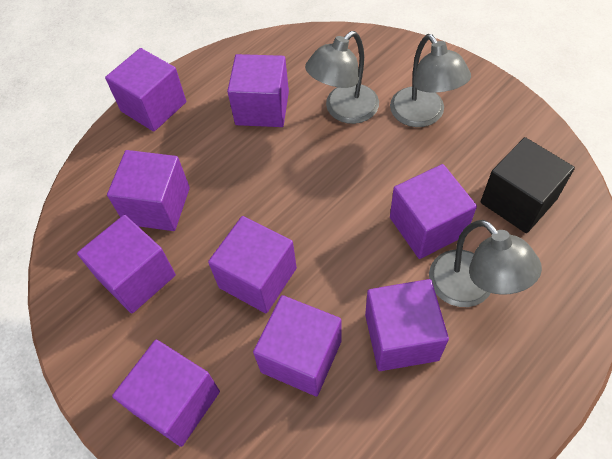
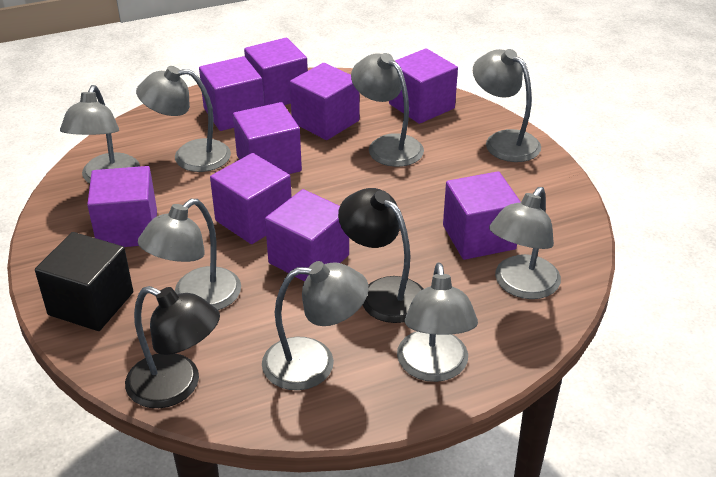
black lamp: 0 -> 2
grey lamp: 3 -> 8

